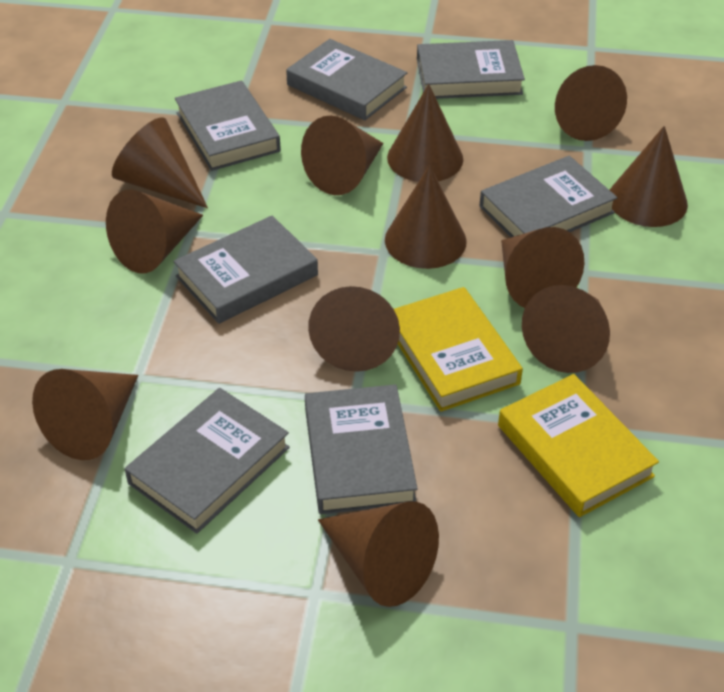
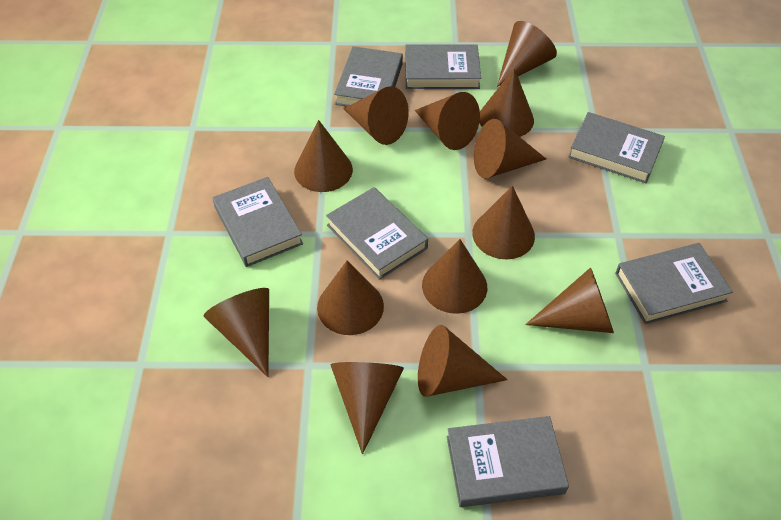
brown cone: 12 -> 13
yellow book: 2 -> 0

